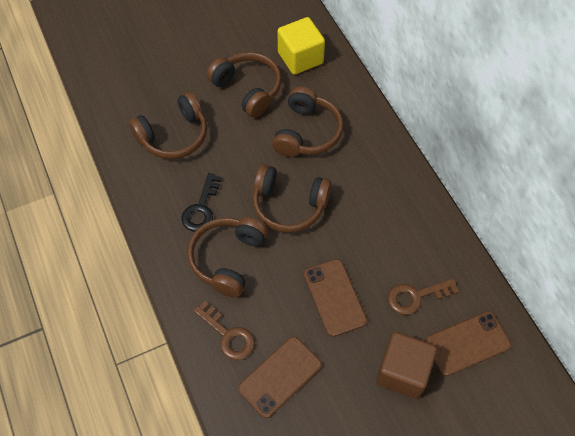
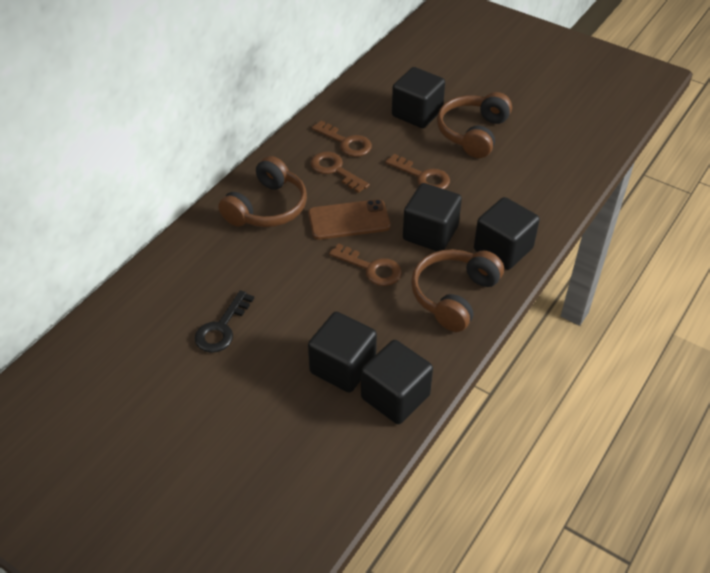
black cube: 0 -> 5
brown cube: 1 -> 0
brown headphones: 5 -> 3
brown key: 2 -> 4
brown phone: 3 -> 1
yellow cube: 1 -> 0

